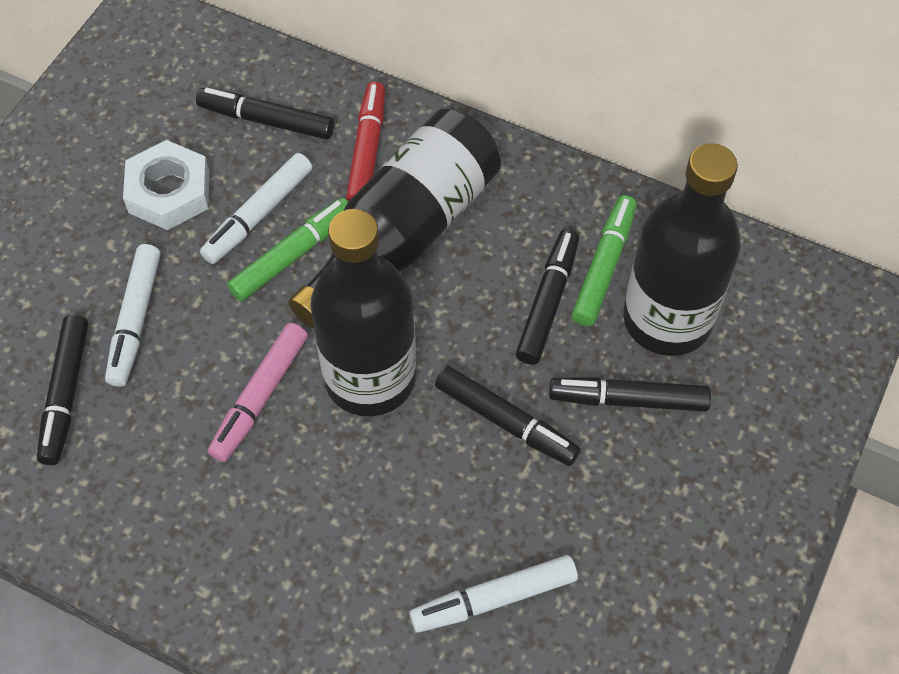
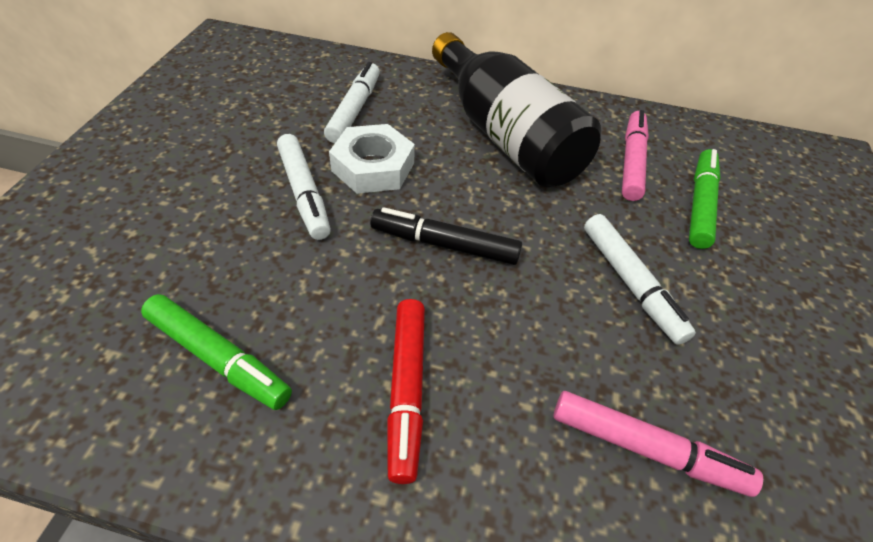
black bottle: 3 -> 1
black marker: 5 -> 1
pink marker: 1 -> 2

